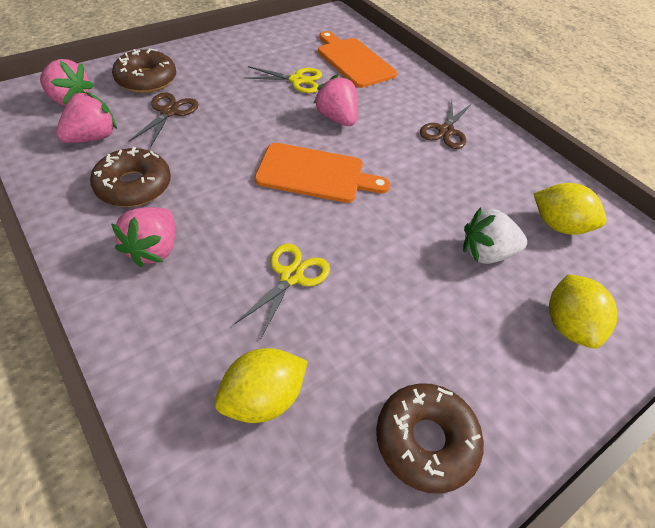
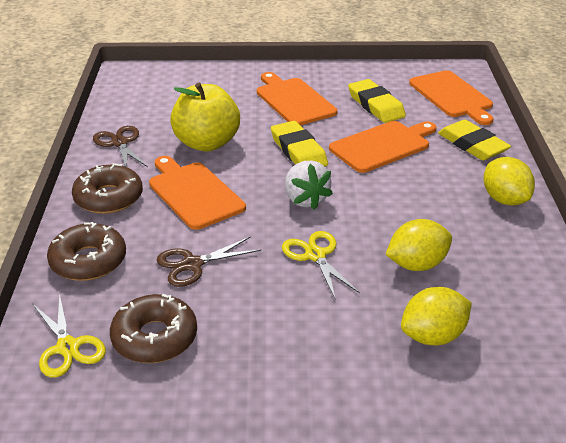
orange cutting board: 2 -> 4
pink strawberry: 4 -> 0
yellow apple: 0 -> 1
yellow eraser: 0 -> 3

